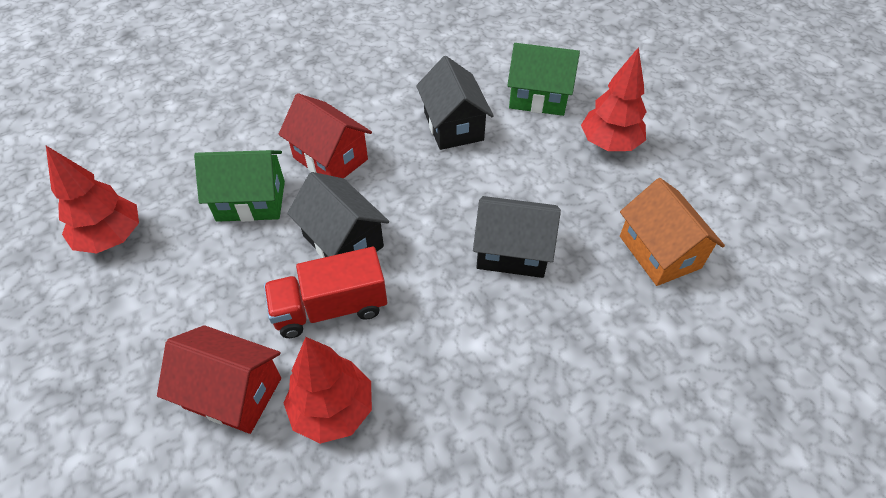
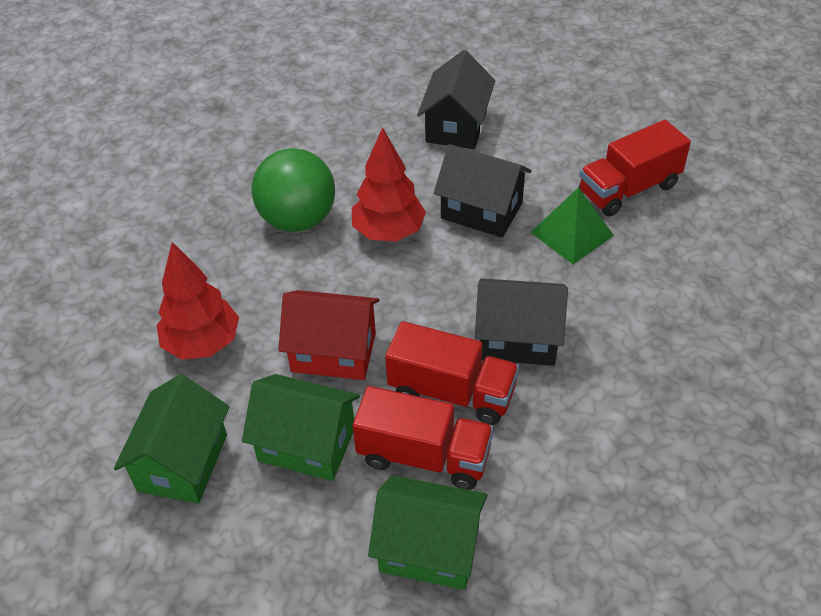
green ball: 0 -> 1
green house: 2 -> 3
green pyramid: 0 -> 1
orange house: 1 -> 0
red house: 2 -> 1
red tree: 3 -> 2
red truck: 1 -> 3

